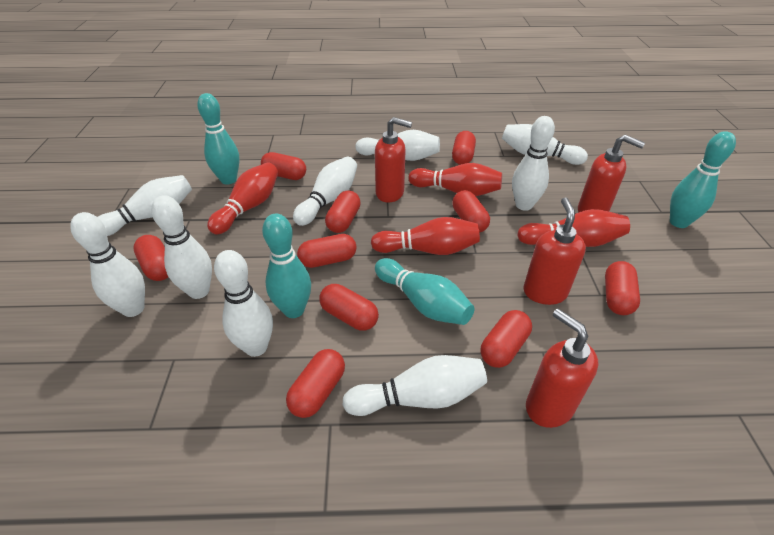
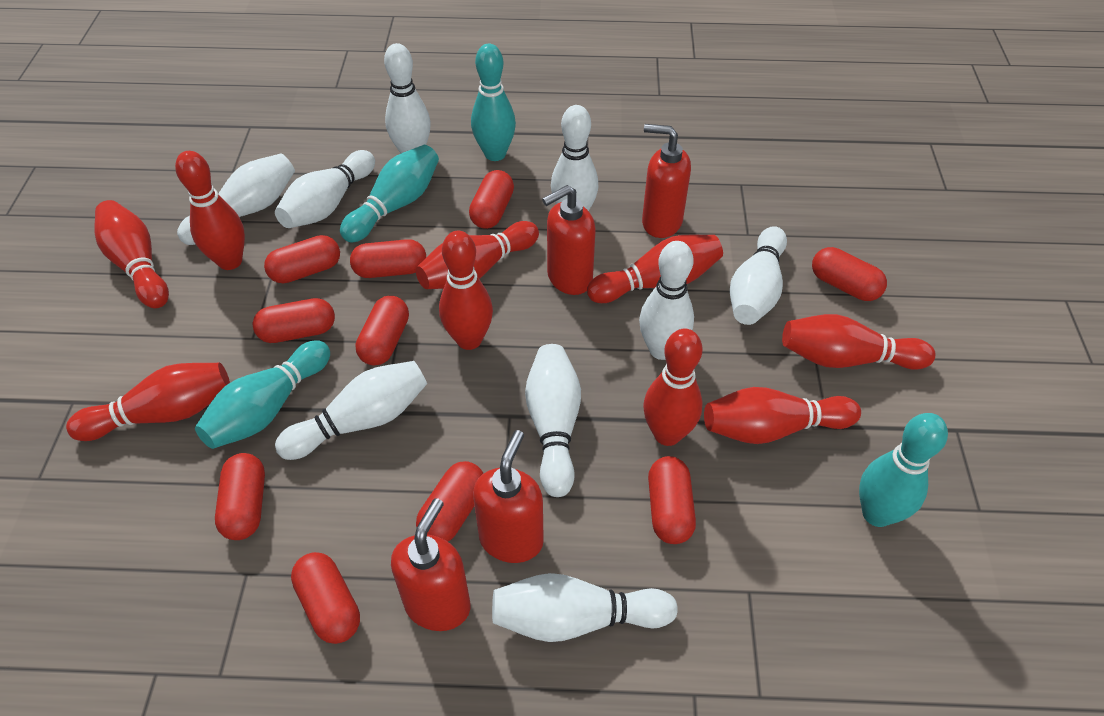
red bowling pin: 4 -> 9

